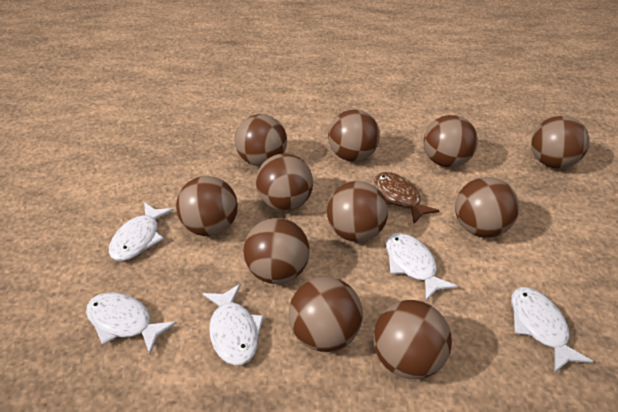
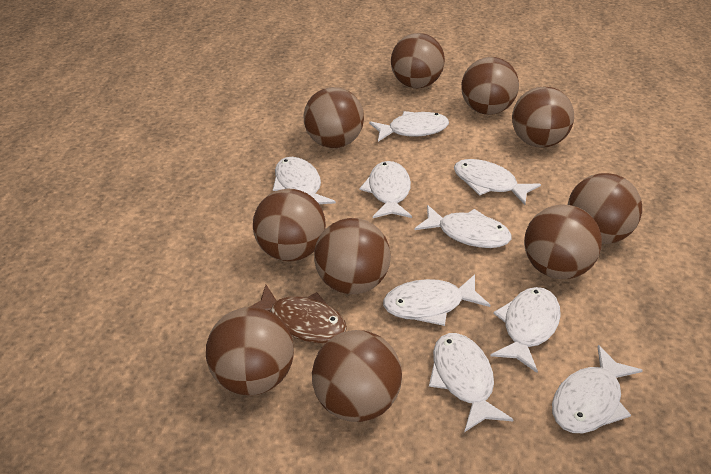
brown ball: 11 -> 10
white fish: 5 -> 9

